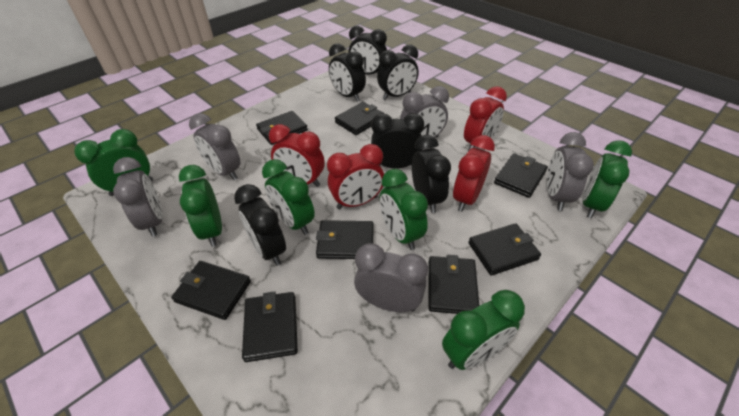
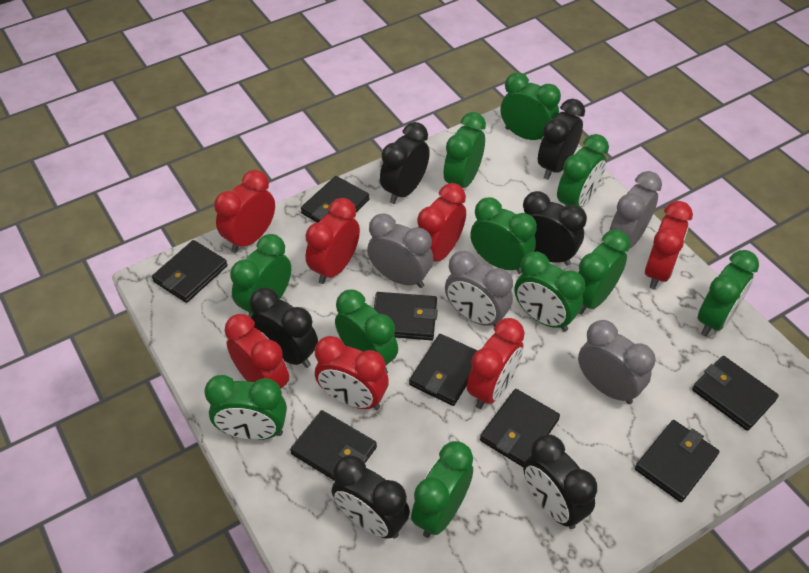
green clock: 6 -> 11
grey clock: 5 -> 4
red clock: 4 -> 7

